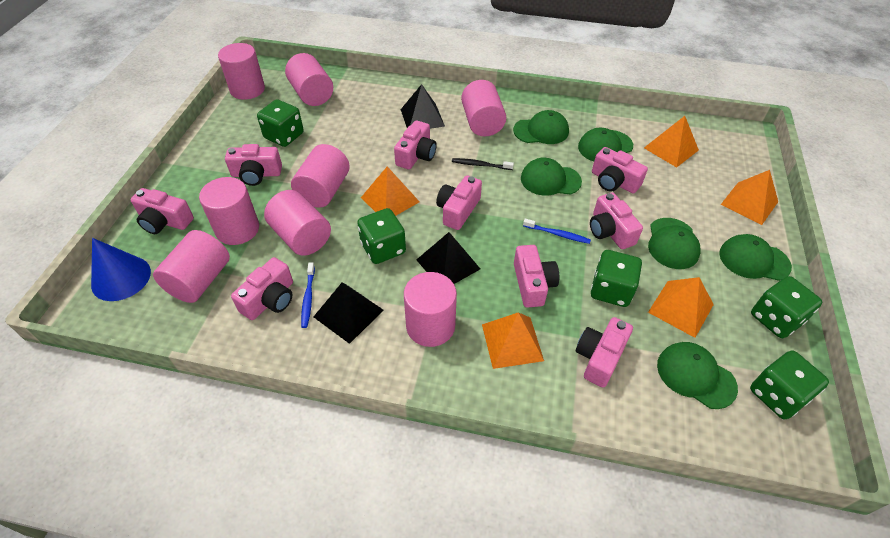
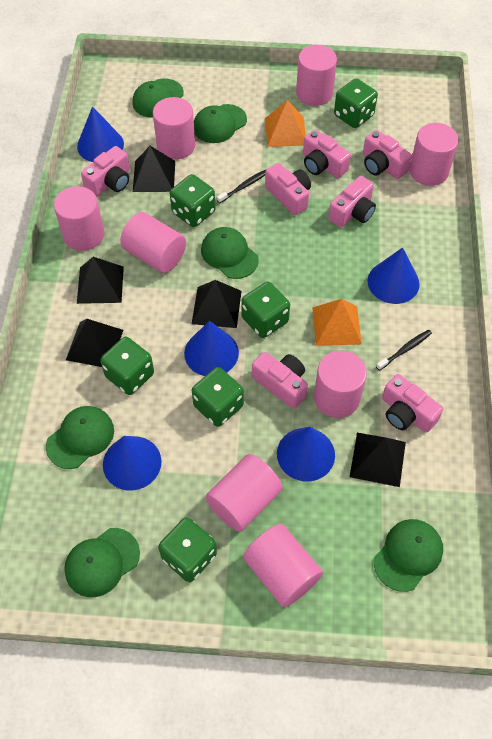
black pyramid: 3 -> 5
black toothbrush: 1 -> 2
blue cone: 1 -> 5
blue toothbrush: 2 -> 0
green dice: 5 -> 6
orange pyramid: 5 -> 2
pink camera: 9 -> 7

